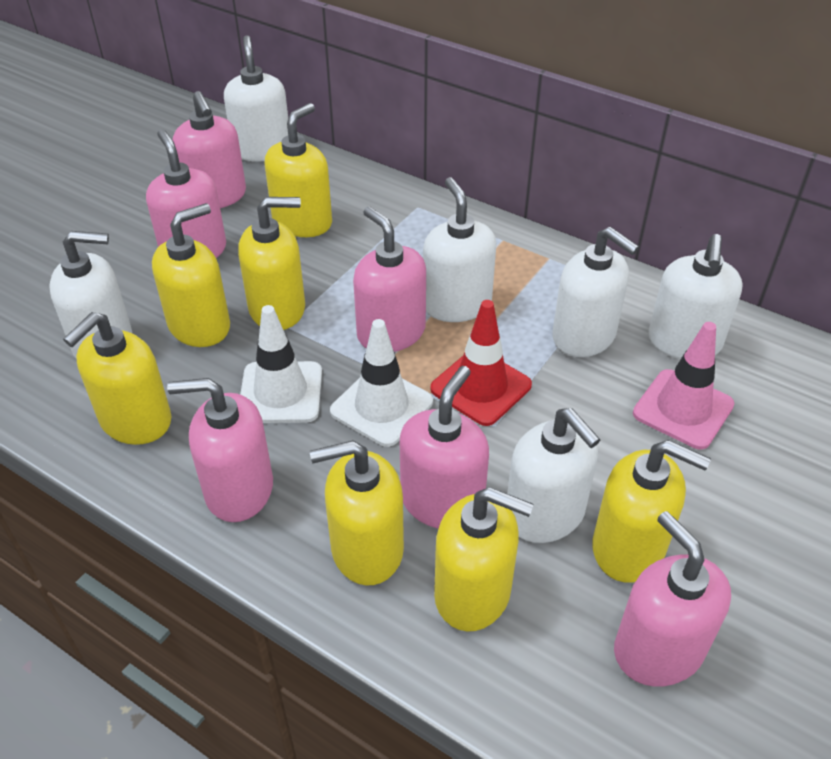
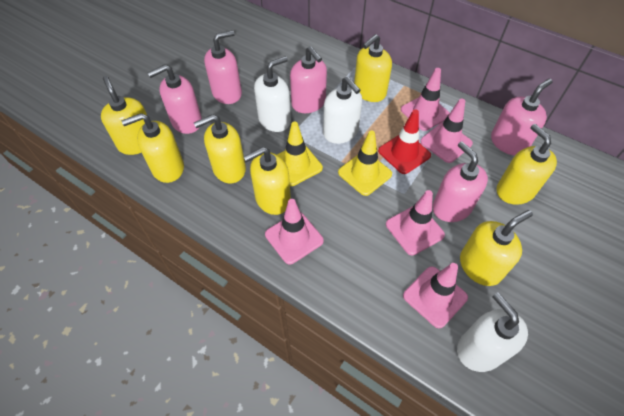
pink soap dispenser: 6 -> 5
pink traffic cone: 1 -> 5
white soap dispenser: 6 -> 3
white traffic cone: 2 -> 0
yellow traffic cone: 0 -> 2

